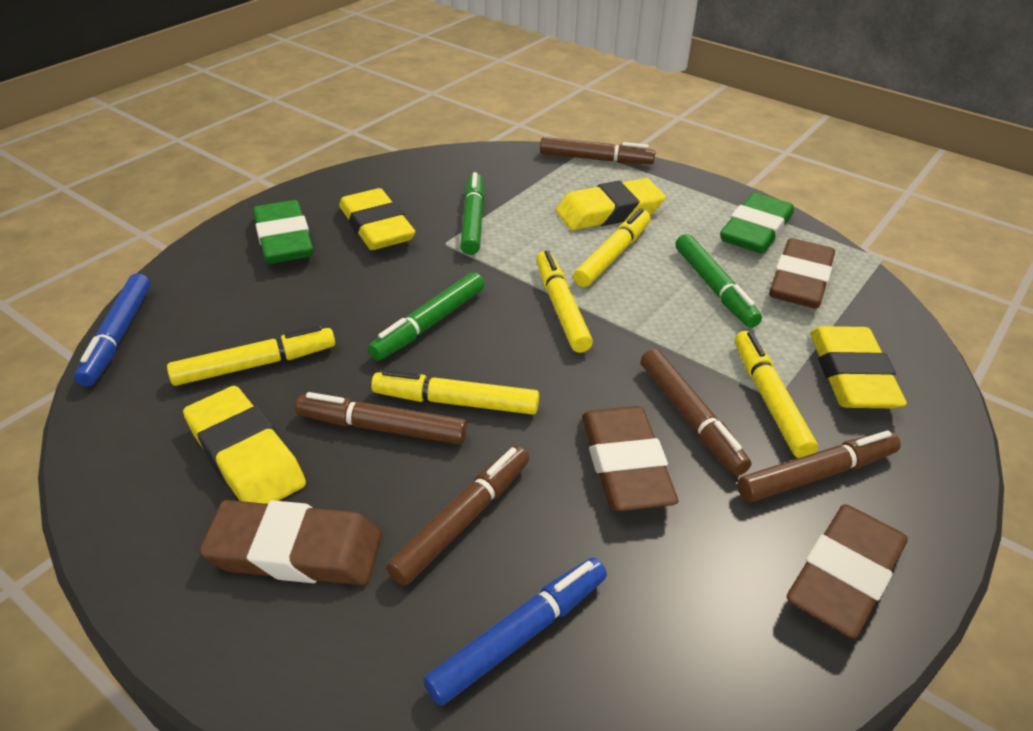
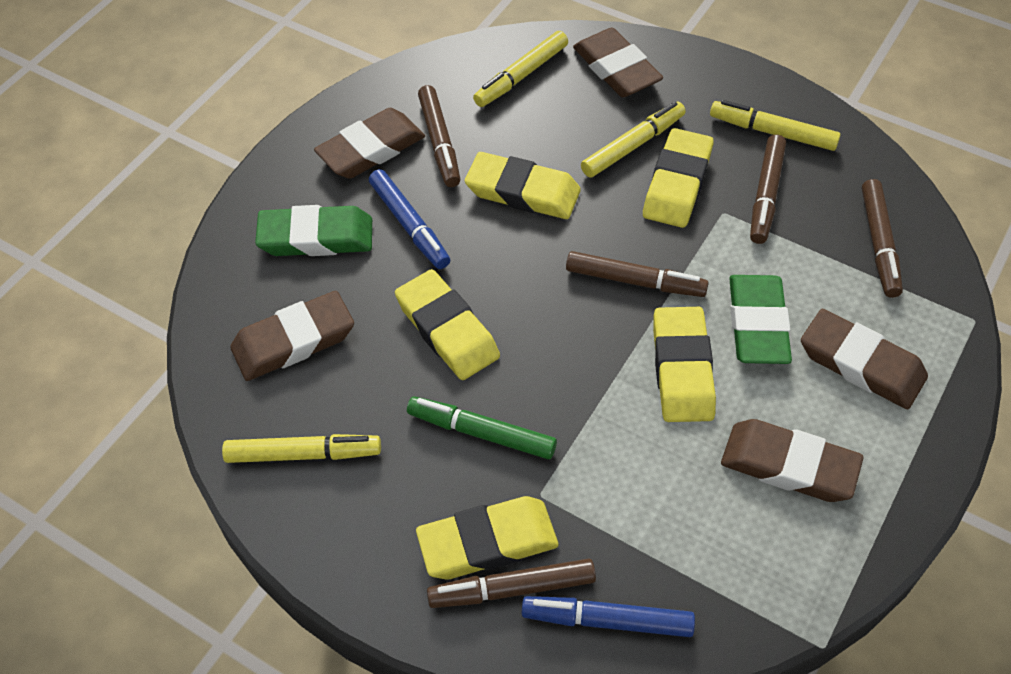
brown eraser: 4 -> 5
green marker: 3 -> 1
yellow eraser: 4 -> 5
yellow marker: 5 -> 4

